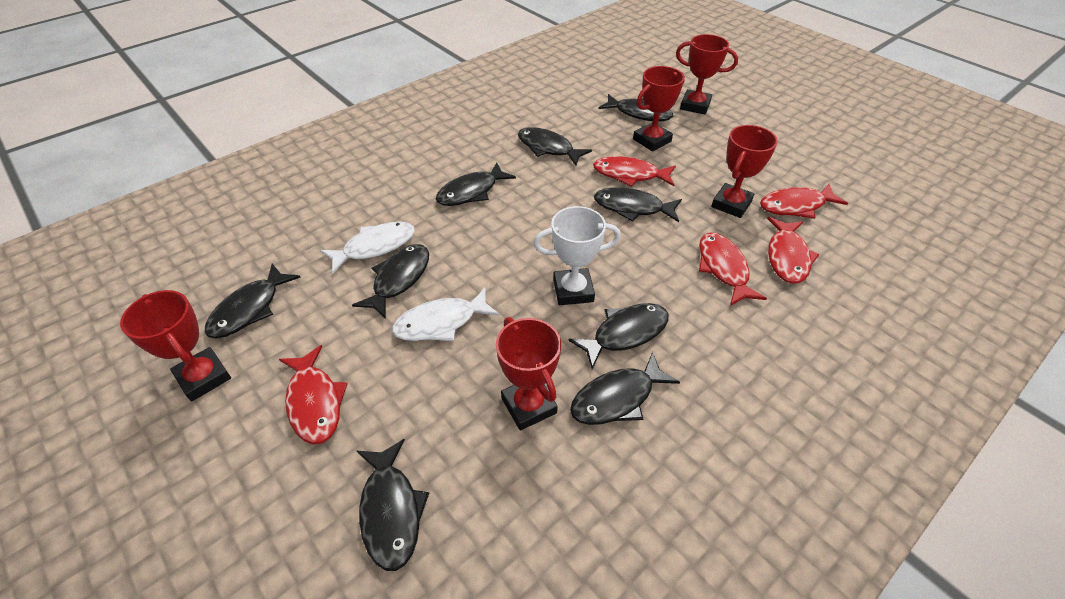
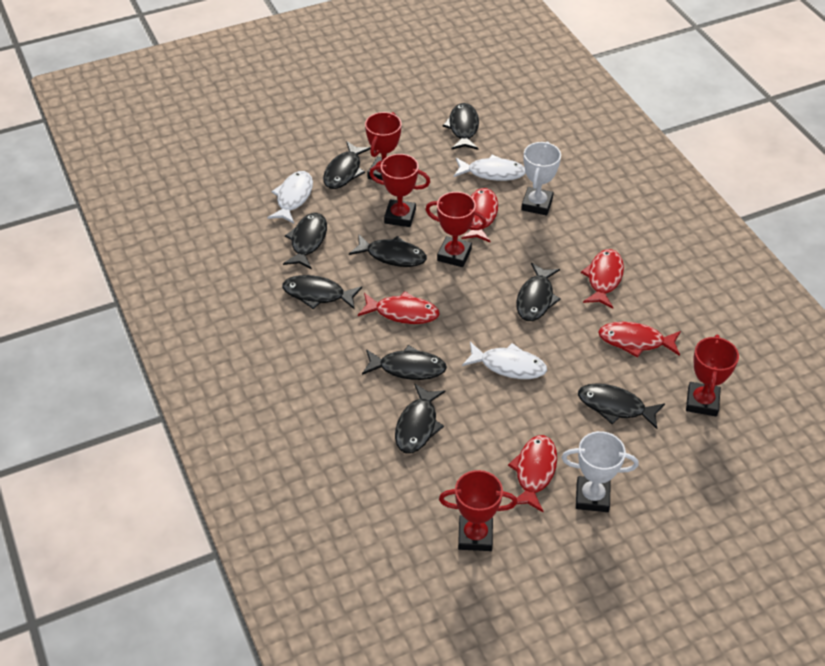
white fish: 2 -> 3
white trophy: 1 -> 2

